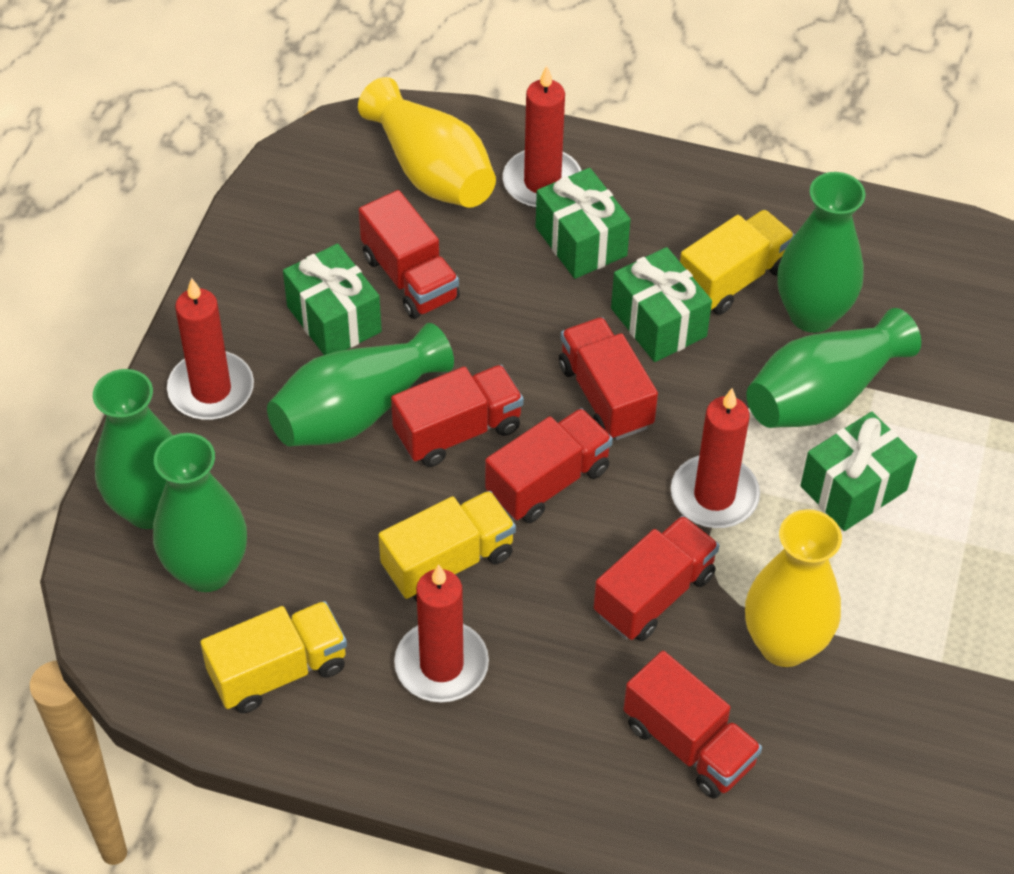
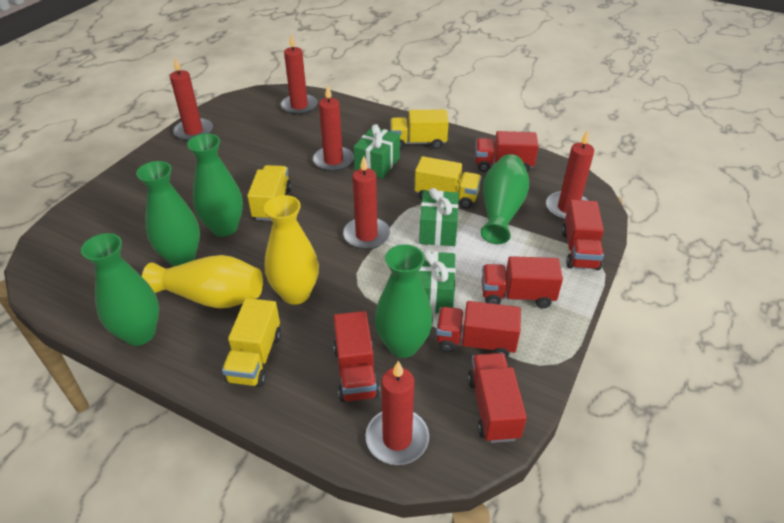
green gift: 4 -> 3
red candle: 4 -> 6
yellow truck: 3 -> 4

